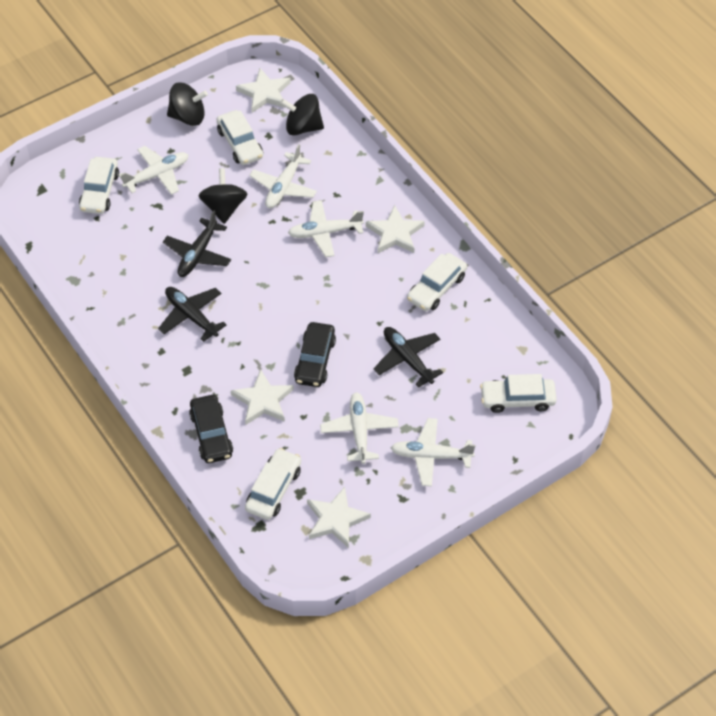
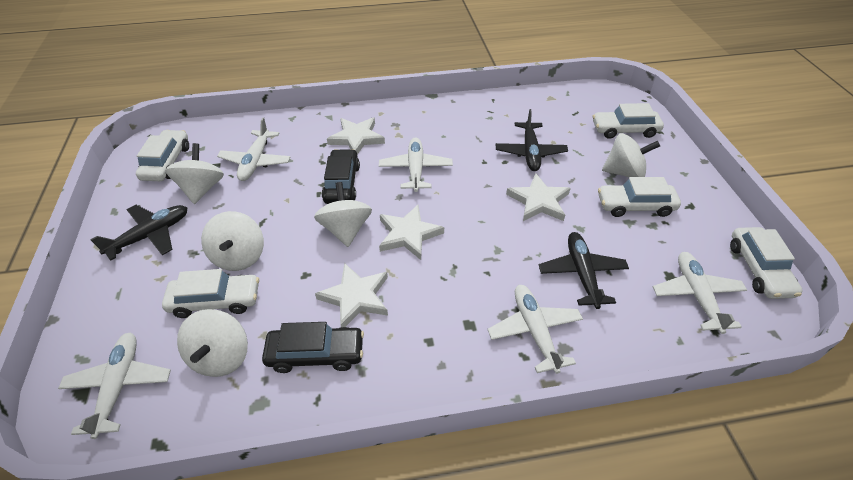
black spinning top: 3 -> 0
white spinning top: 0 -> 5

